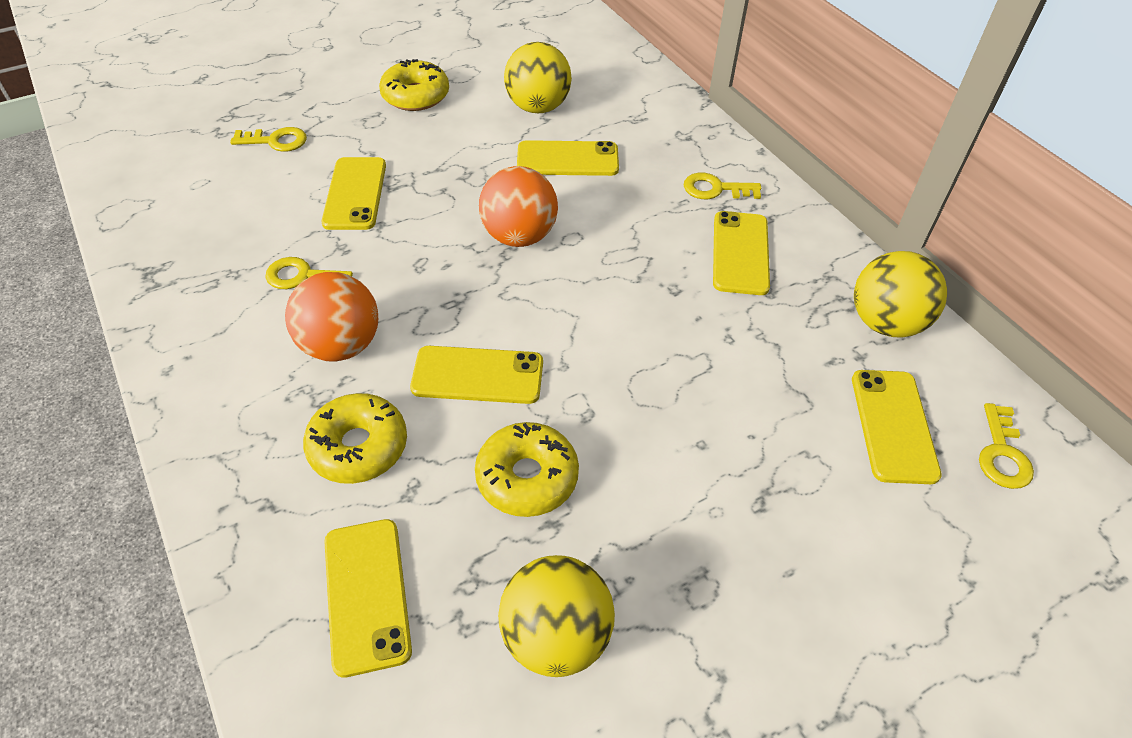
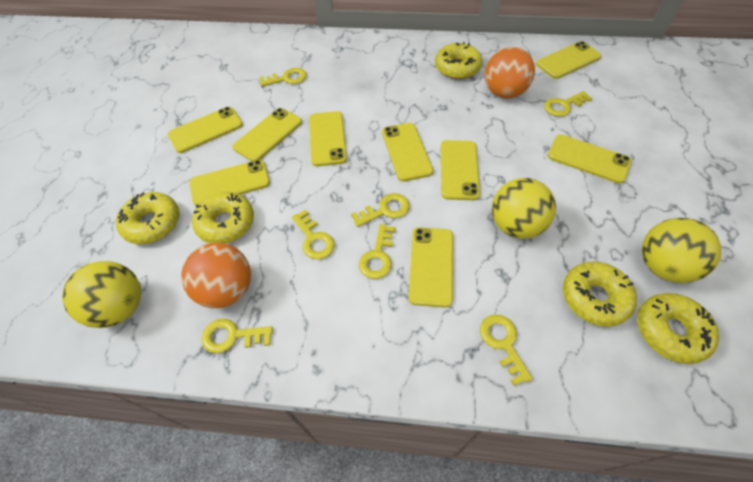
yellow donut: 3 -> 5
yellow key: 4 -> 7
yellow phone: 6 -> 9

